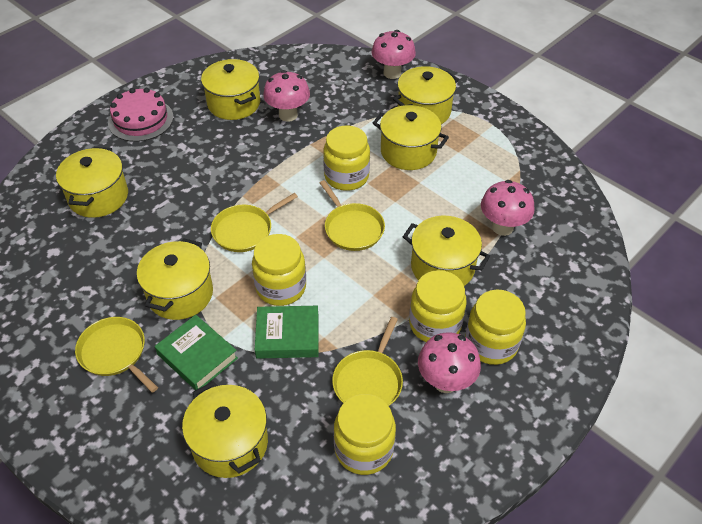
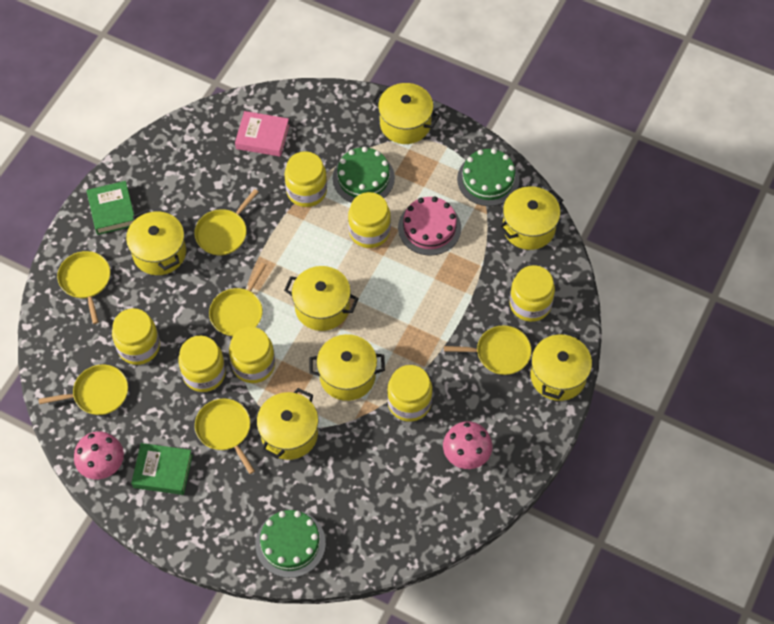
green cake: 0 -> 3
pink book: 0 -> 1
pink mushroom: 4 -> 2
yellow jar: 5 -> 7
yellow pan: 4 -> 6

